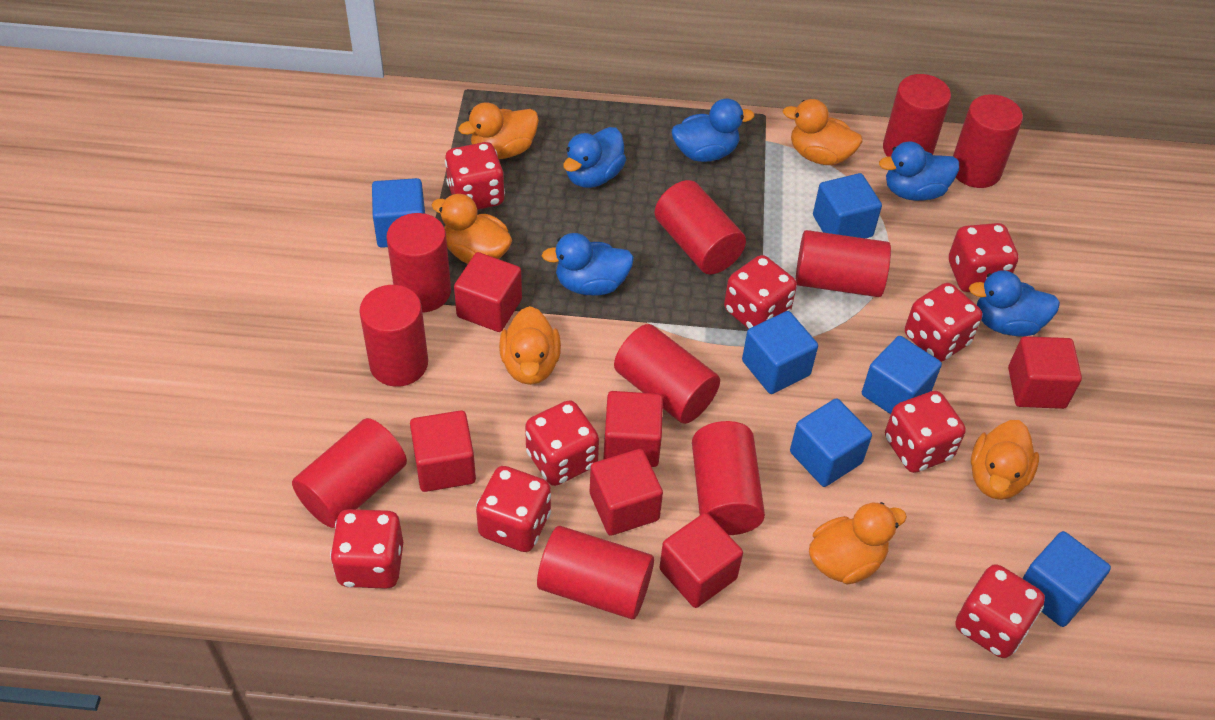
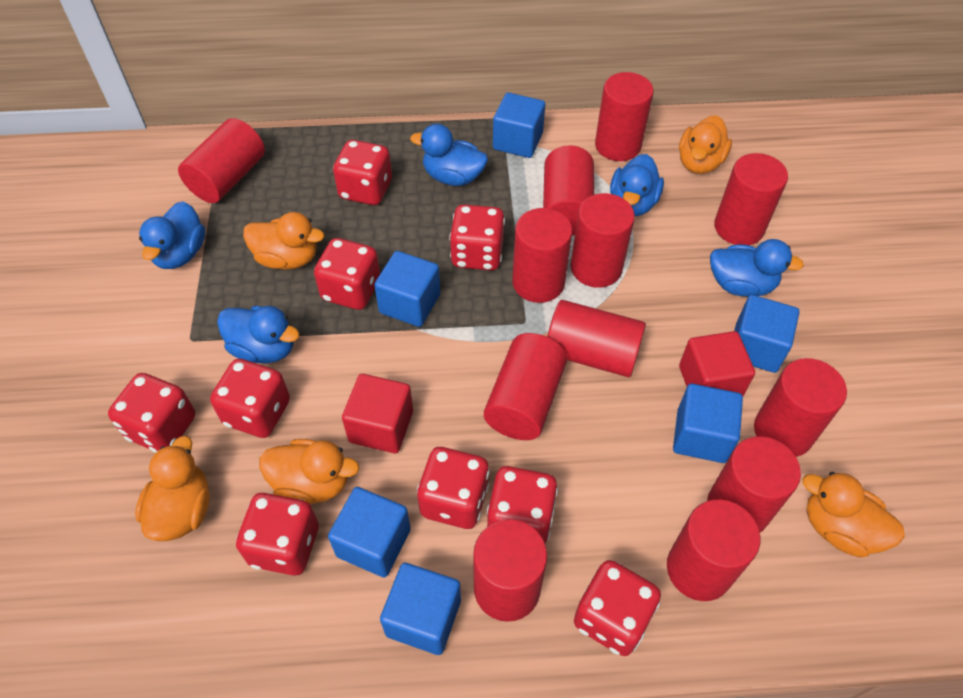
orange duck: 6 -> 5
red cube: 6 -> 2
red cylinder: 10 -> 12

